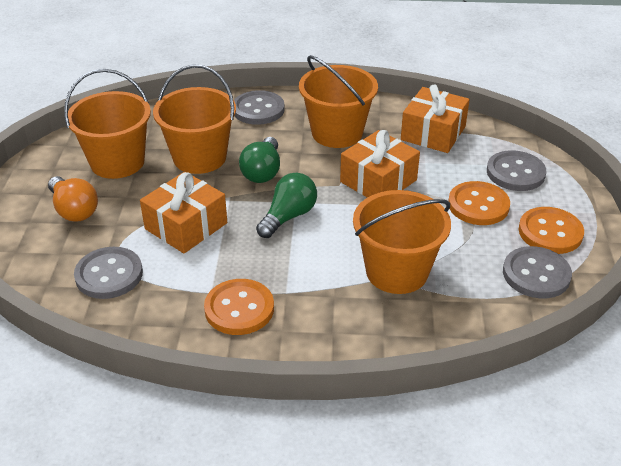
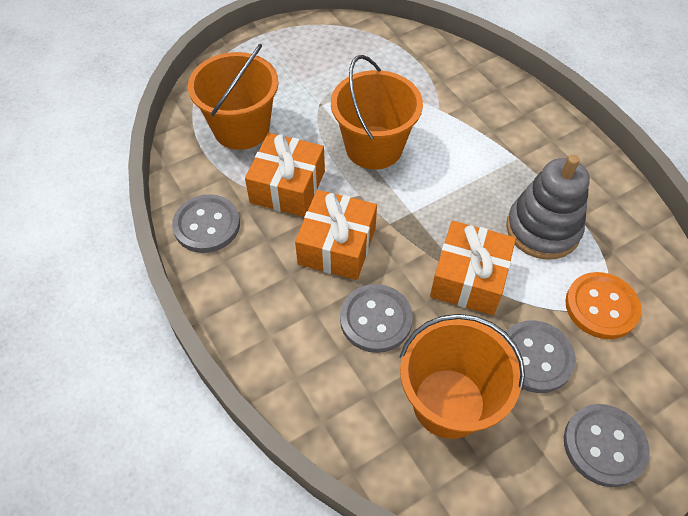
green light bulb: 2 -> 0
grey stacking toy: 0 -> 1
orange bucket: 4 -> 3
orange button: 3 -> 1
orange light bulb: 1 -> 0

